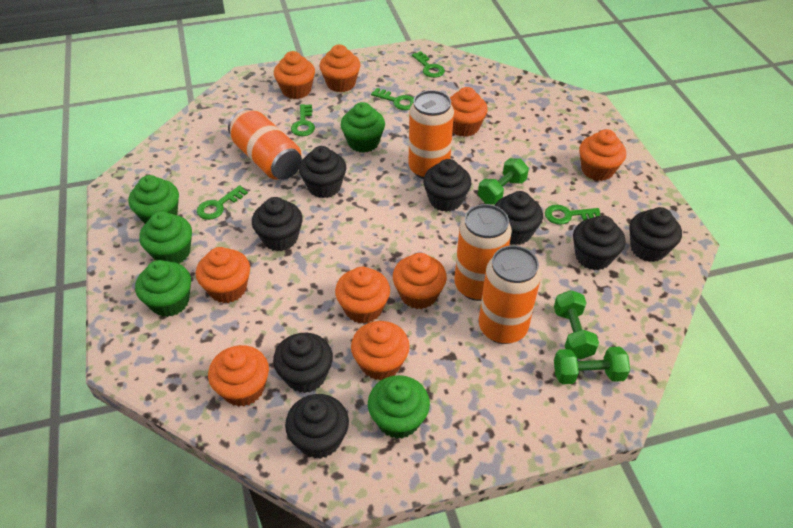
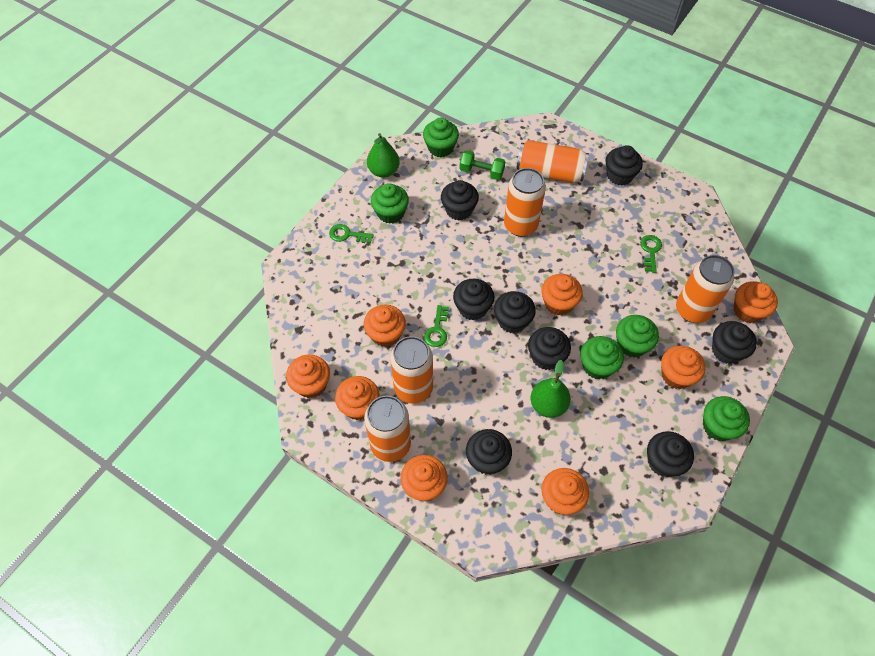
green dumbbell: 3 -> 1
green key: 5 -> 3
green pear: 0 -> 2
orange can: 4 -> 5
orange cupcake: 9 -> 8

